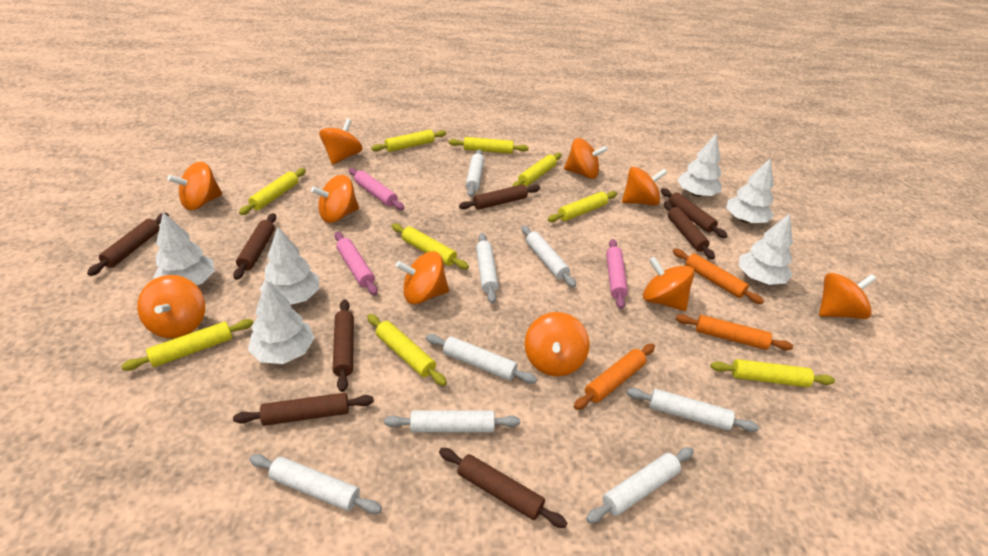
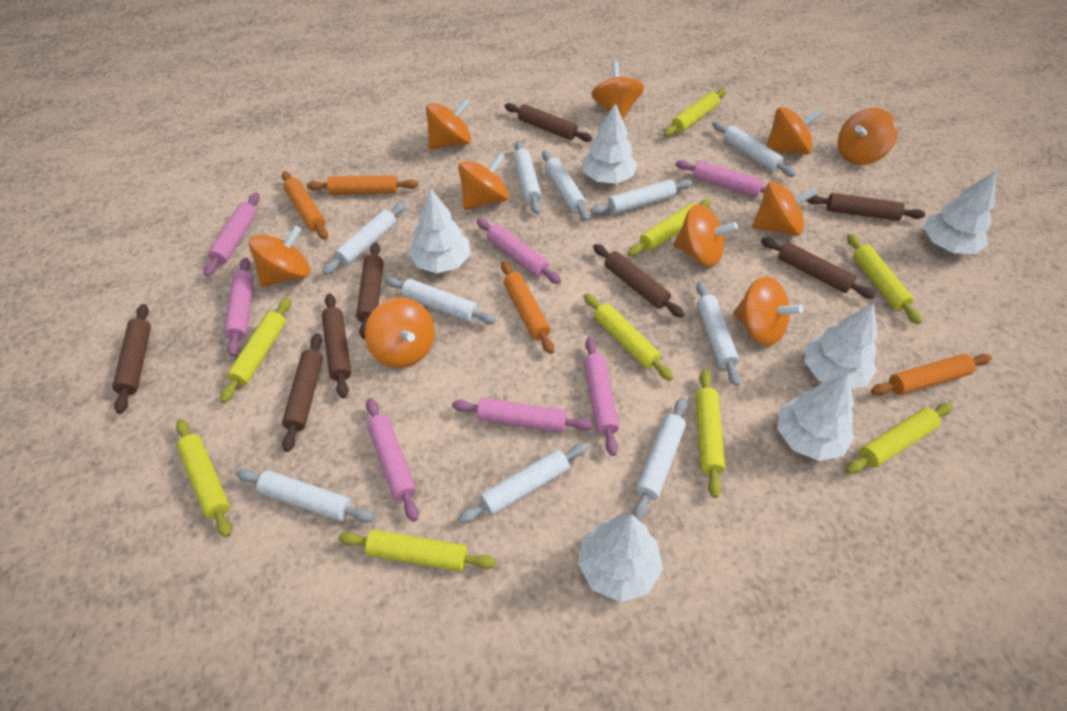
orange rolling pin: 3 -> 4
pink rolling pin: 3 -> 7
white rolling pin: 8 -> 10

